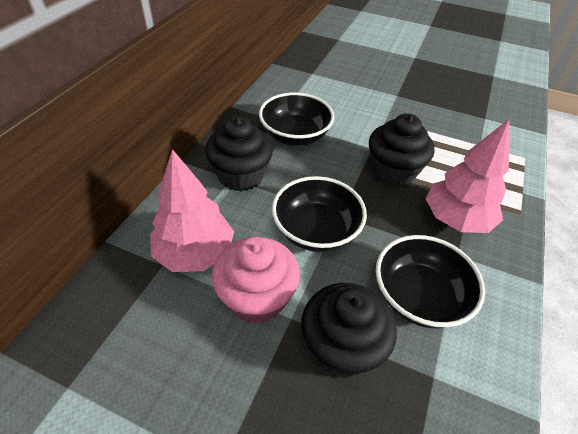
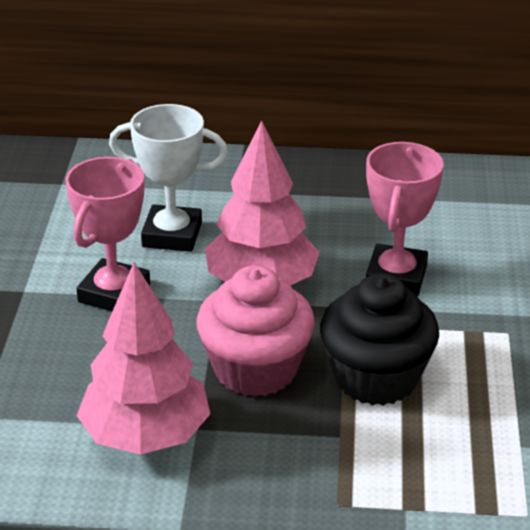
black bowl: 3 -> 0
black cupcake: 3 -> 1
pink trophy: 0 -> 2
white trophy: 0 -> 1

